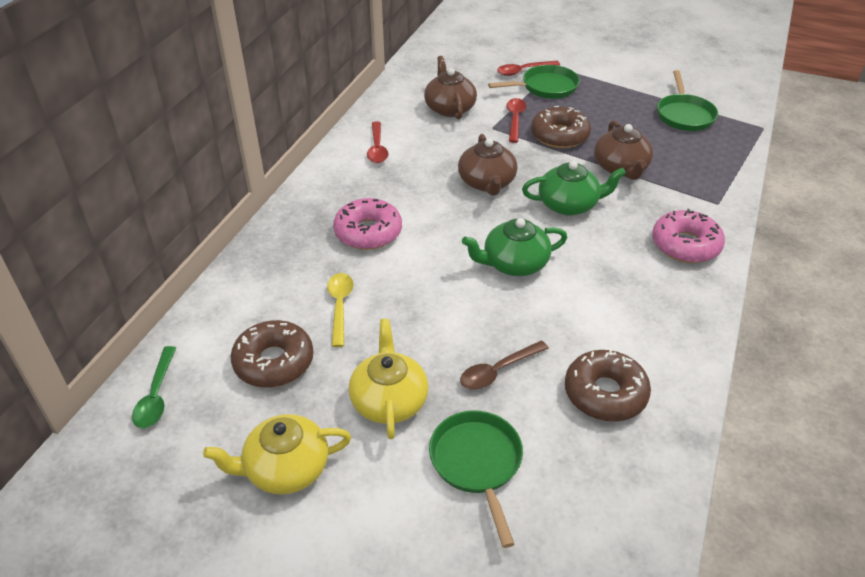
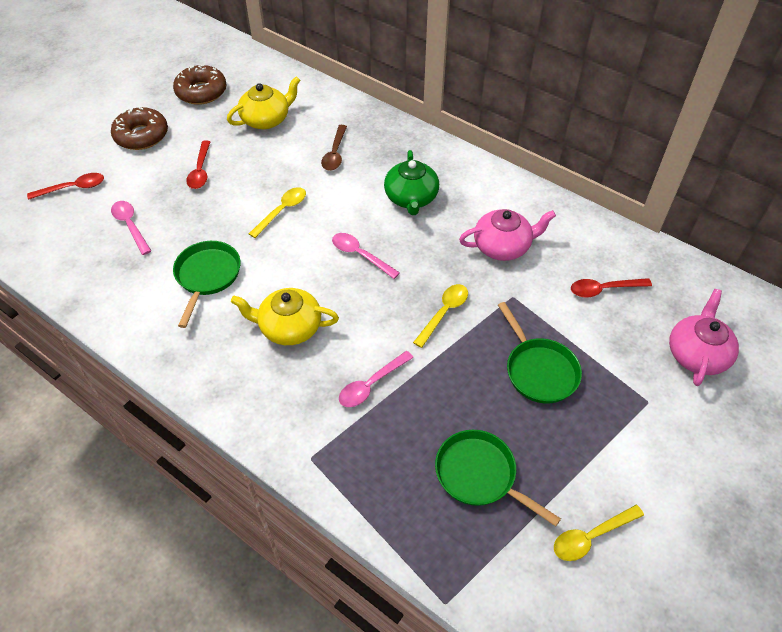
brown donut: 3 -> 2
brown teapot: 3 -> 0
green spoon: 1 -> 0
green teapot: 2 -> 1
pink donut: 2 -> 0
pink spoon: 0 -> 3
pink teapot: 0 -> 2
yellow spoon: 1 -> 3

